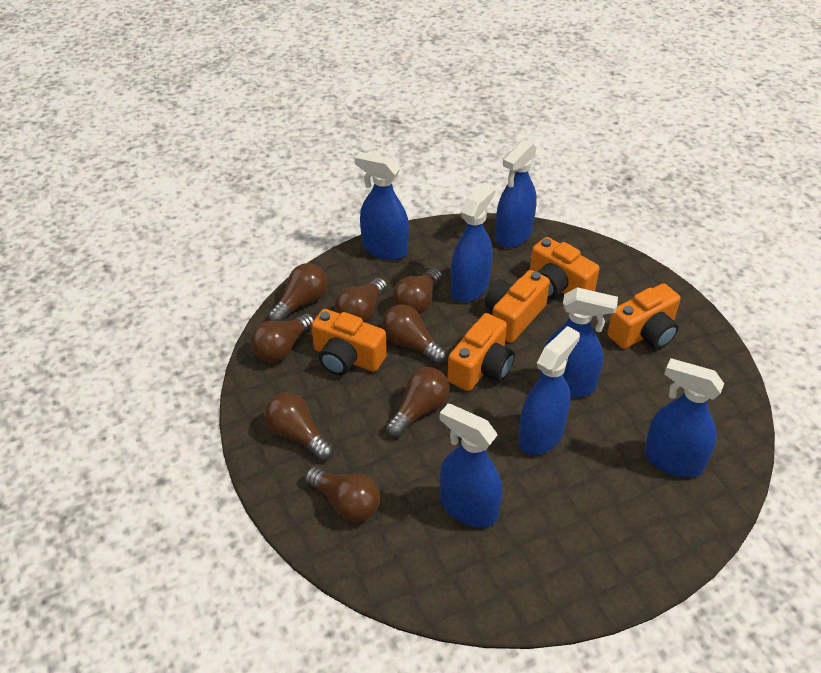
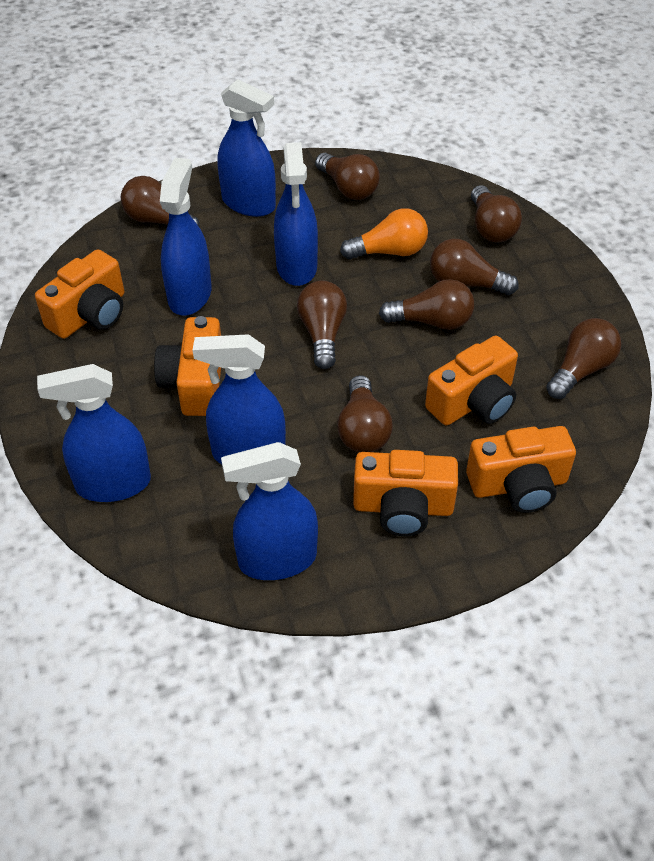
blue spray bottle: 7 -> 6
orange light bulb: 0 -> 1

